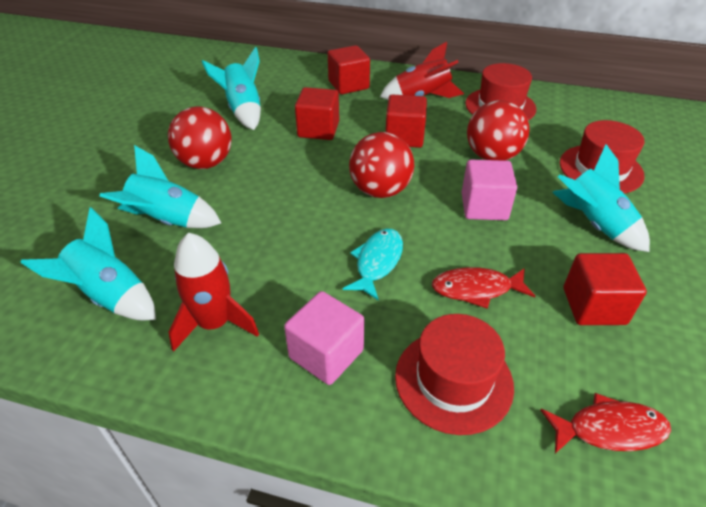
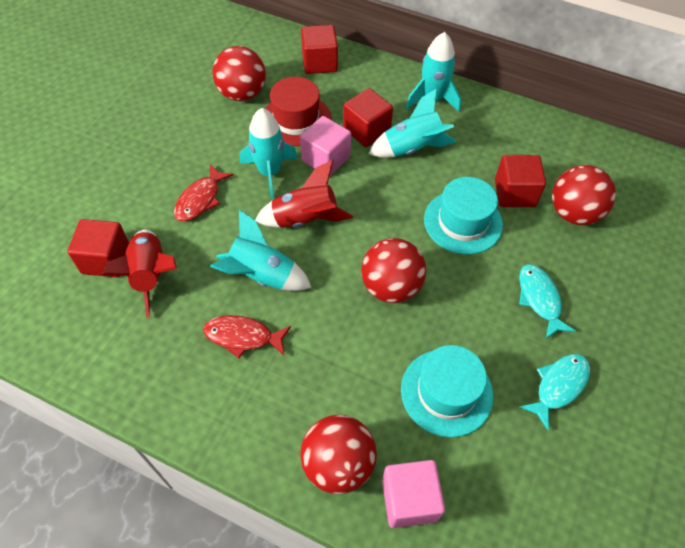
red ball: 3 -> 4
red hat: 3 -> 1
turquoise fish: 1 -> 2
turquoise hat: 0 -> 2

